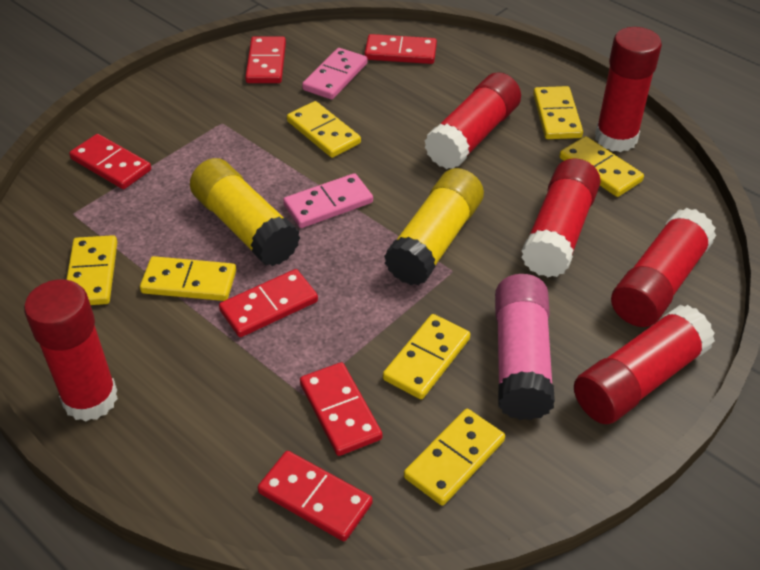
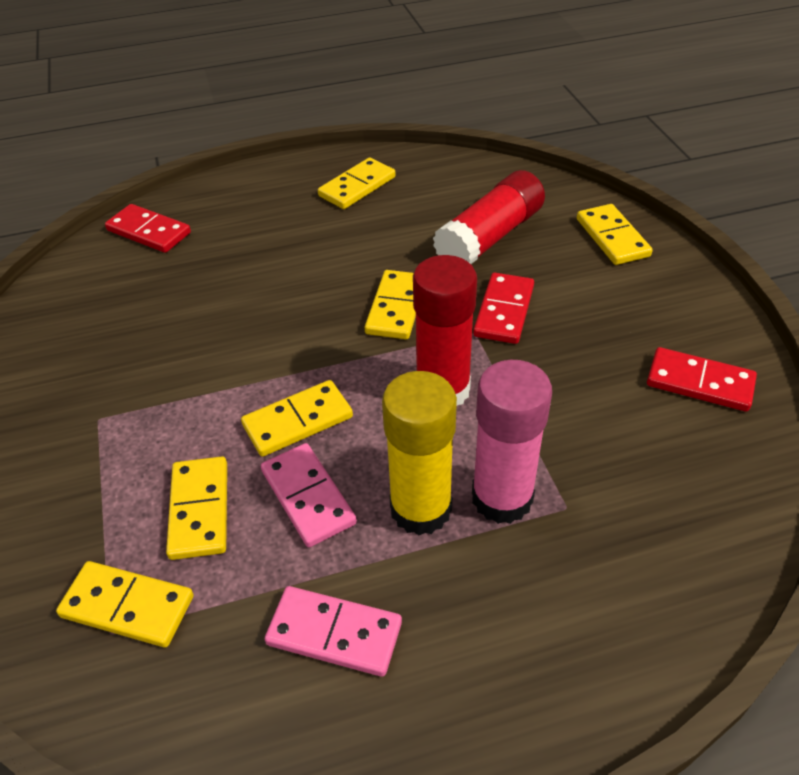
red domino: 6 -> 3
red glue stick: 6 -> 2
yellow domino: 7 -> 6
yellow glue stick: 2 -> 1

